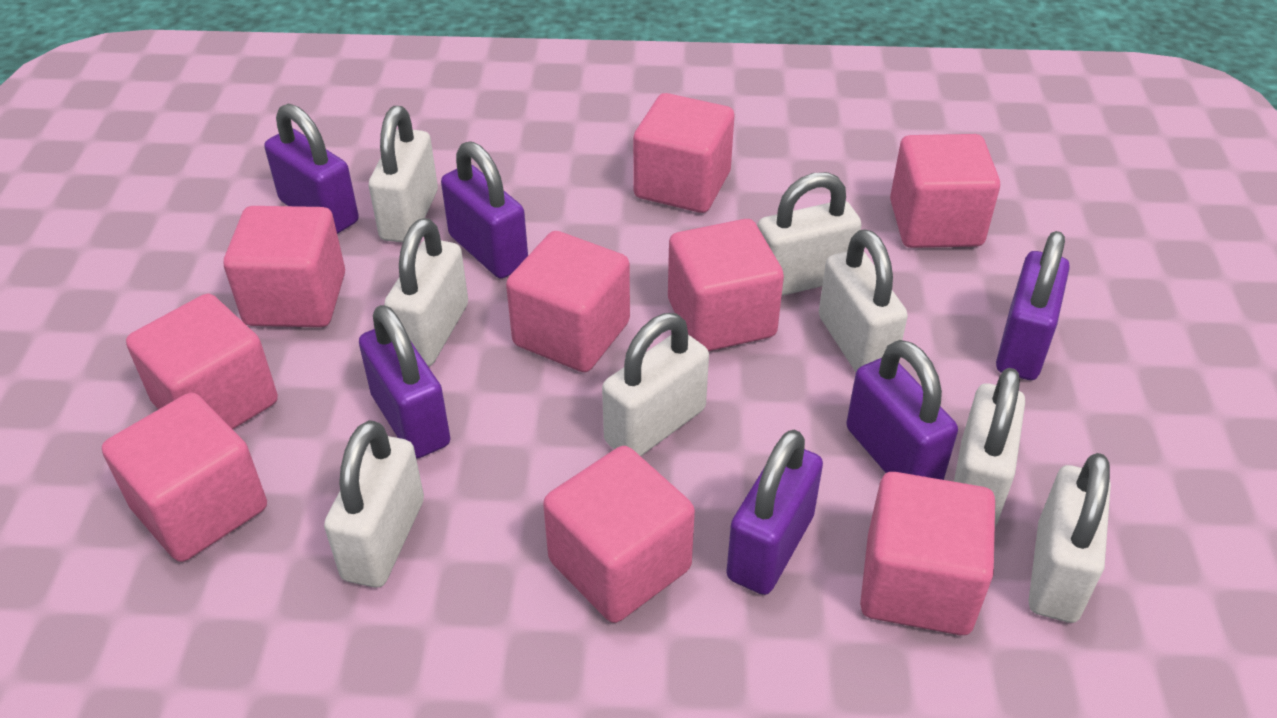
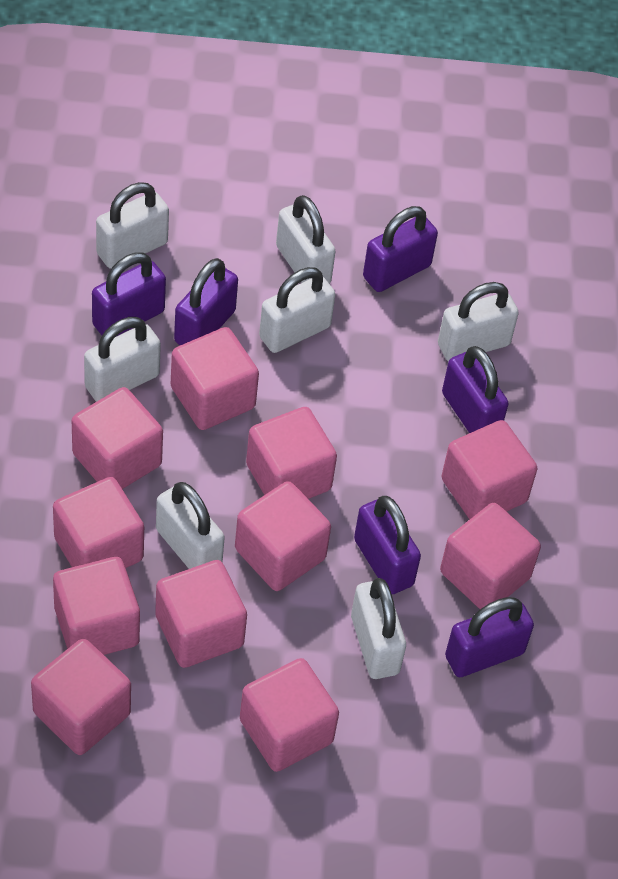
pink cube: 9 -> 11
white padlock: 8 -> 7

